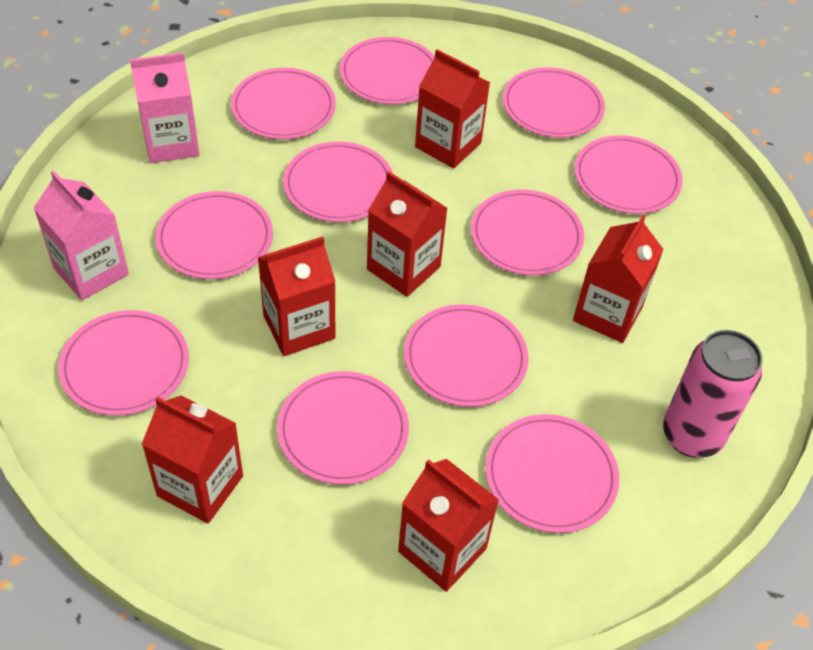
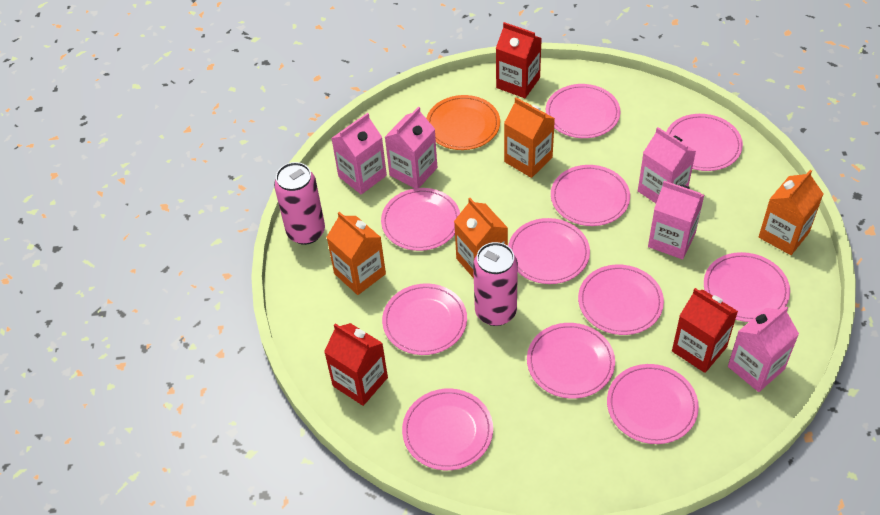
orange carton: 0 -> 4
orange plate: 0 -> 1
pink can: 1 -> 2
pink carton: 2 -> 5
red carton: 6 -> 3

